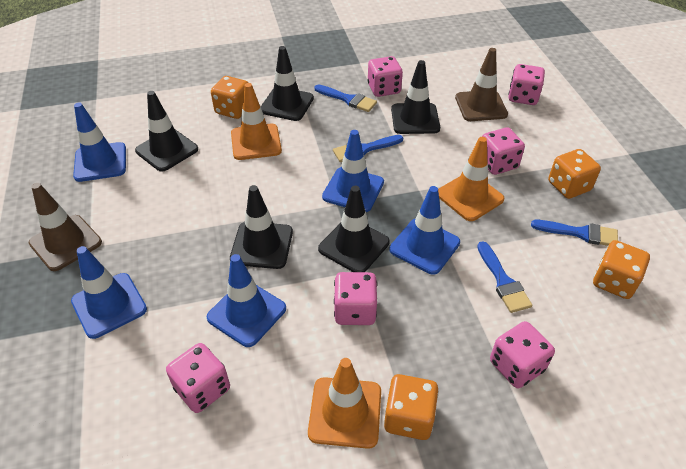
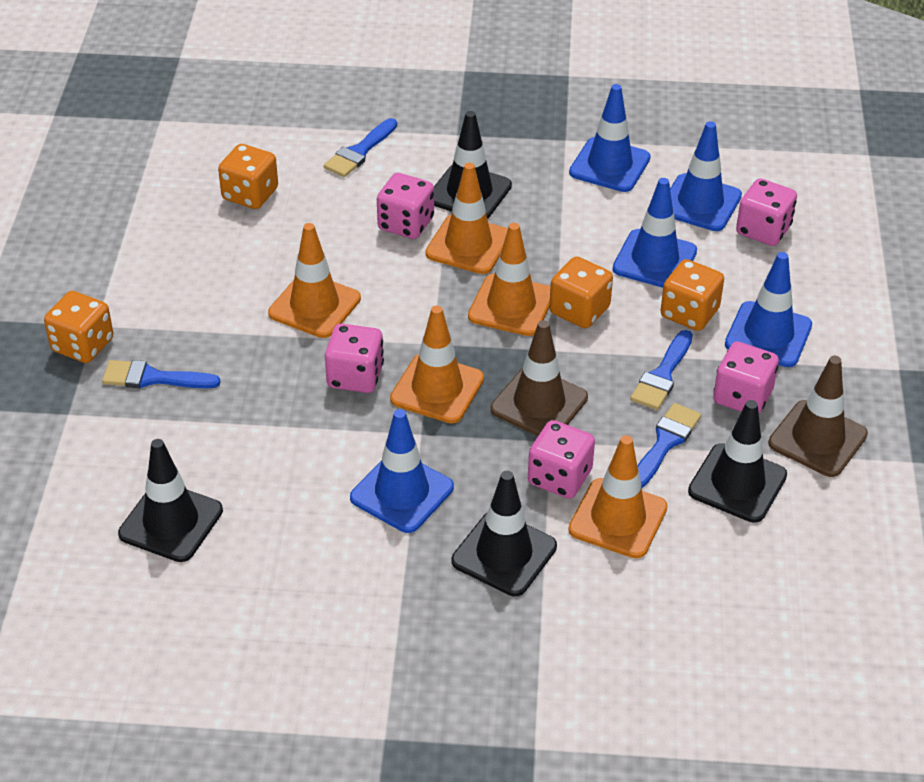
black traffic cone: 5 -> 4
orange traffic cone: 3 -> 5
pink dice: 6 -> 5

